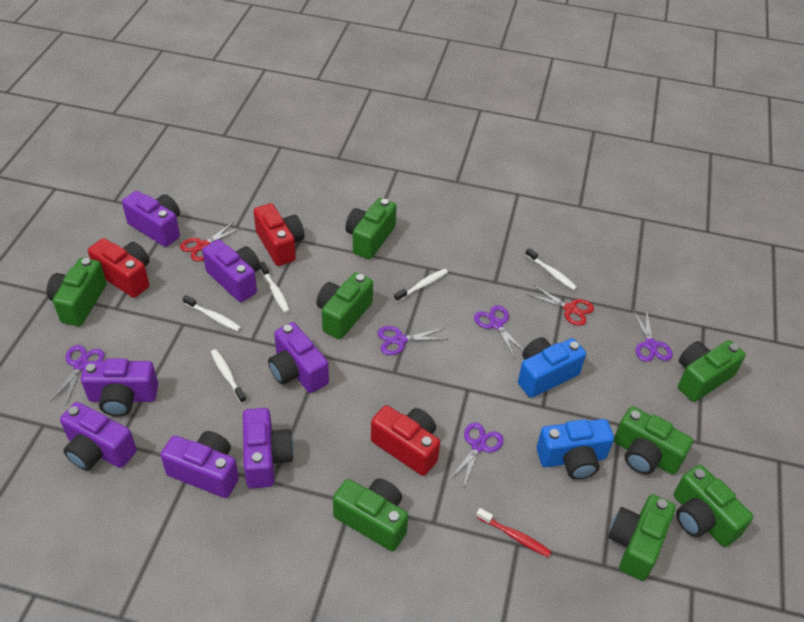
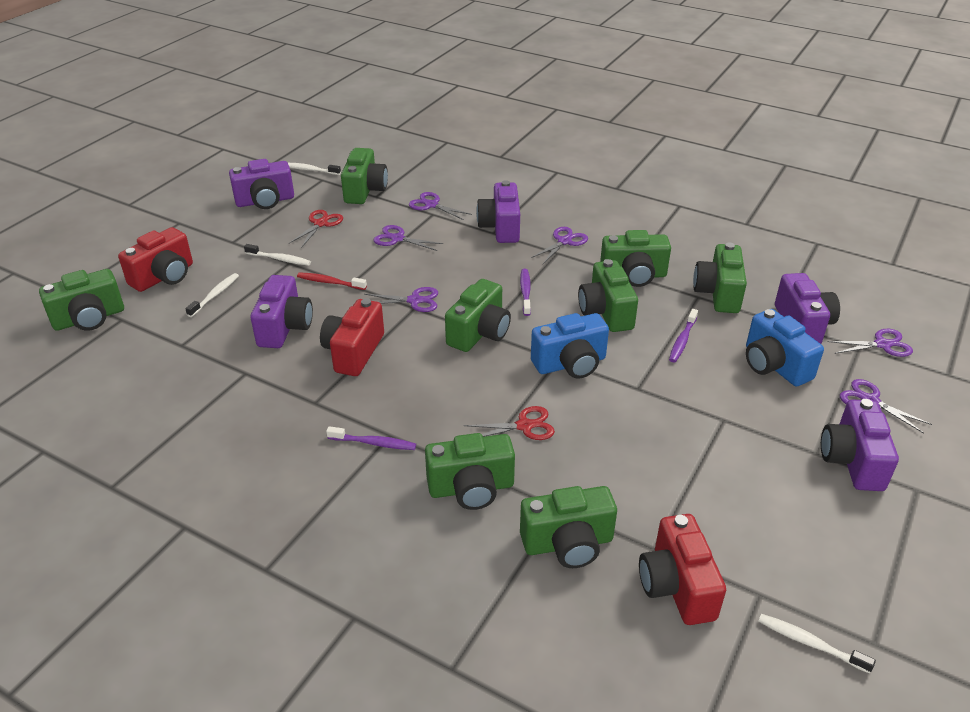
purple camera: 7 -> 5
purple scissors: 5 -> 6
purple toothbrush: 0 -> 3
white toothbrush: 5 -> 4

